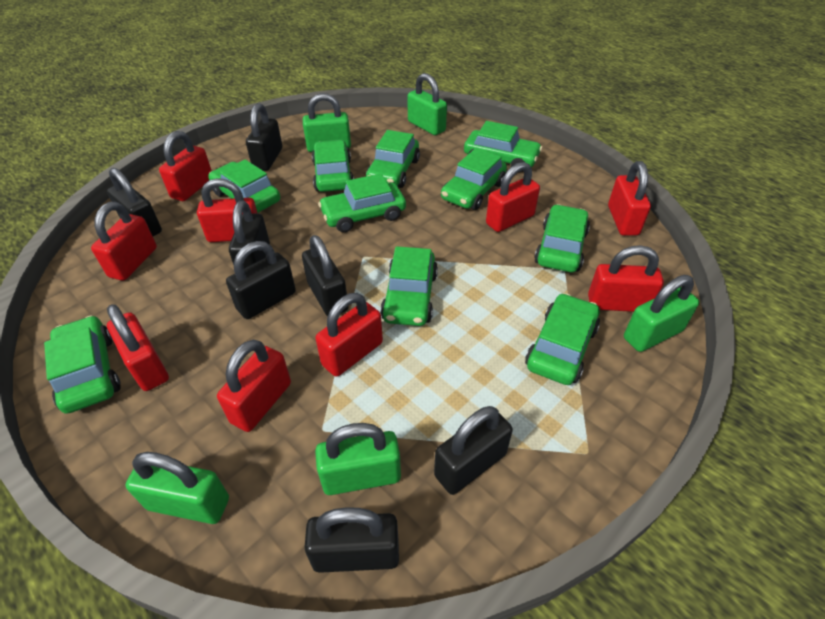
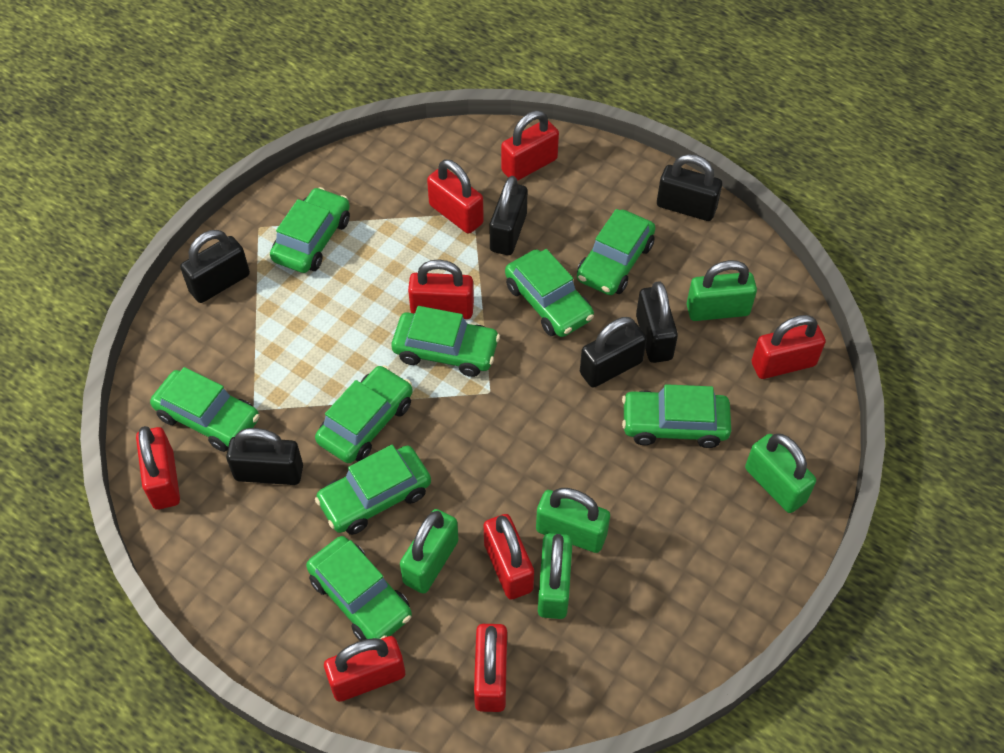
black padlock: 7 -> 6
green car: 10 -> 9
red padlock: 9 -> 8

